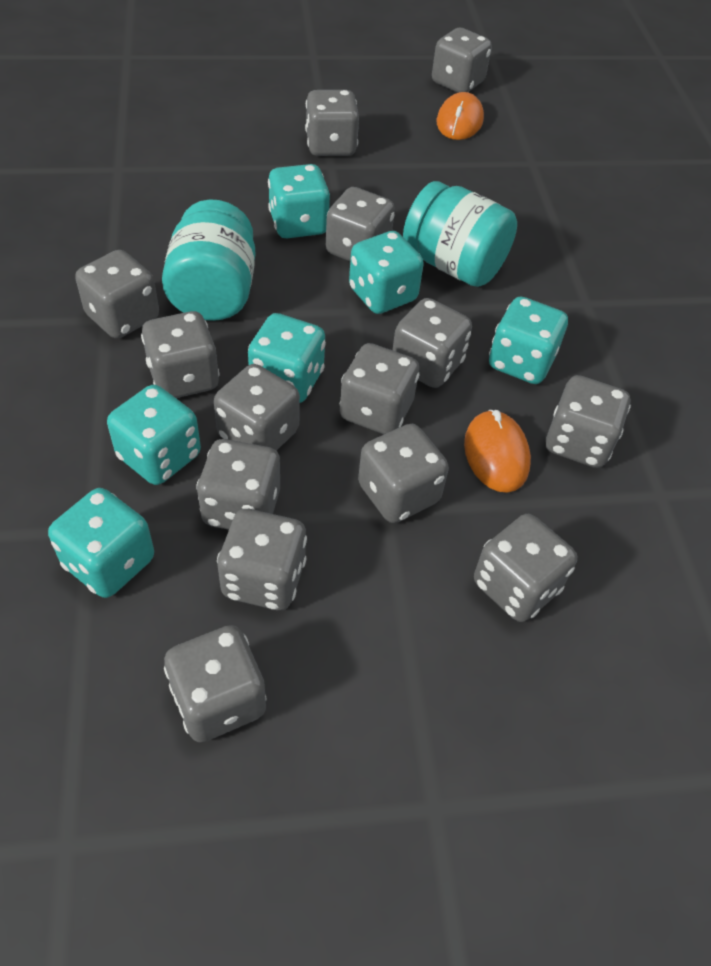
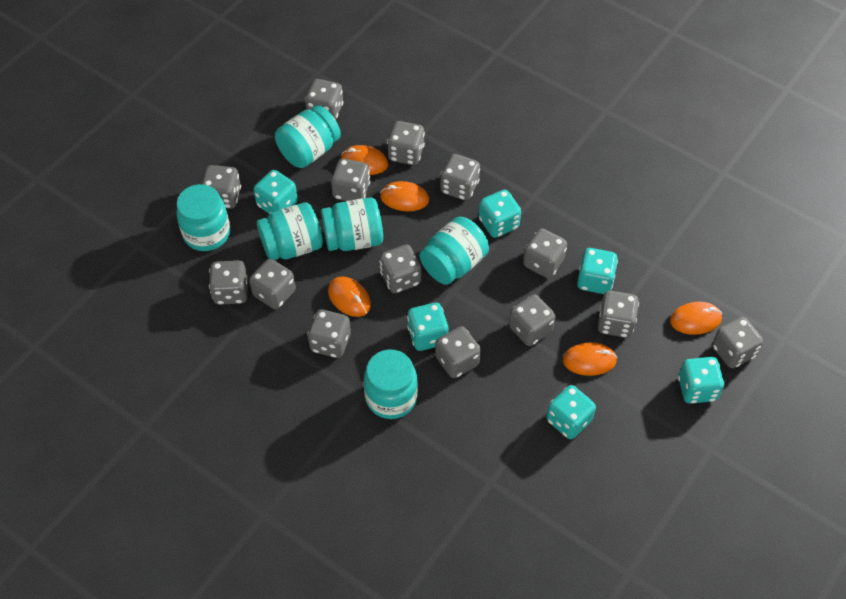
orange mouse: 2 -> 5
turquoise jar: 2 -> 6

